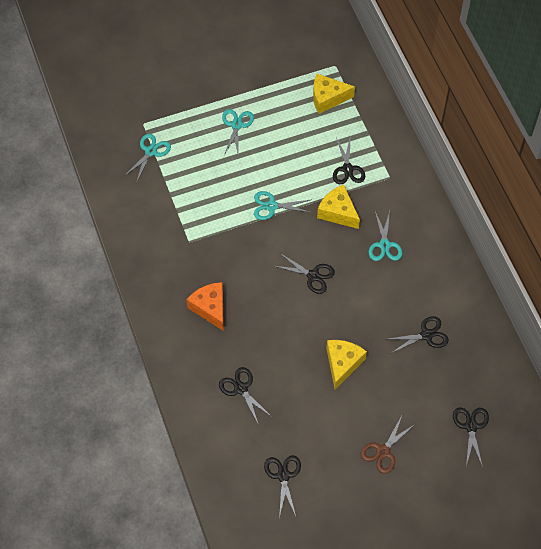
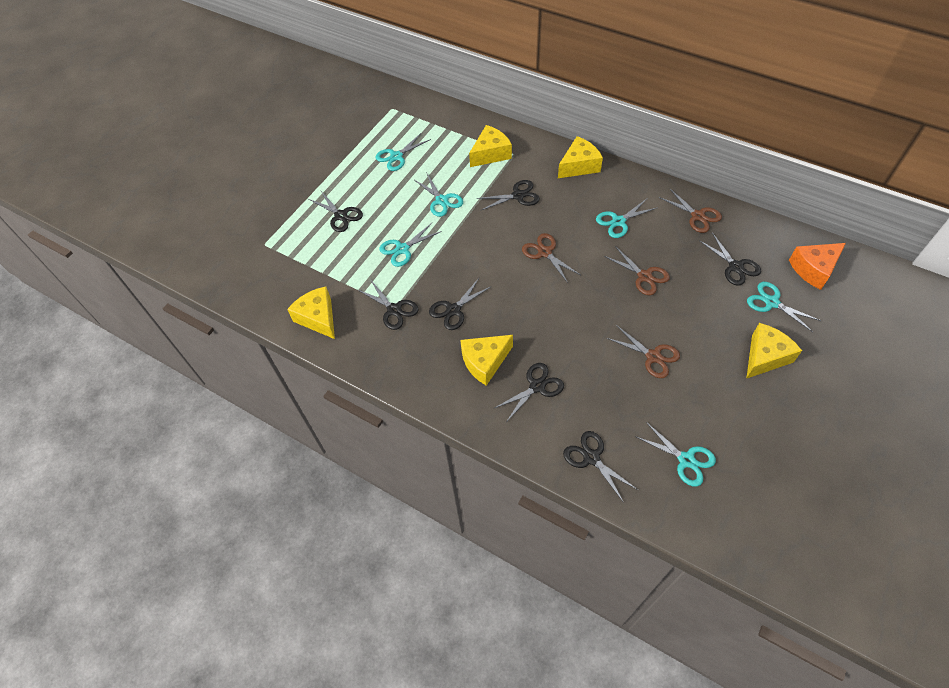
black scissors: 6 -> 7
brown scissors: 1 -> 4
turquoise scissors: 4 -> 6
yellow cheese: 3 -> 5

